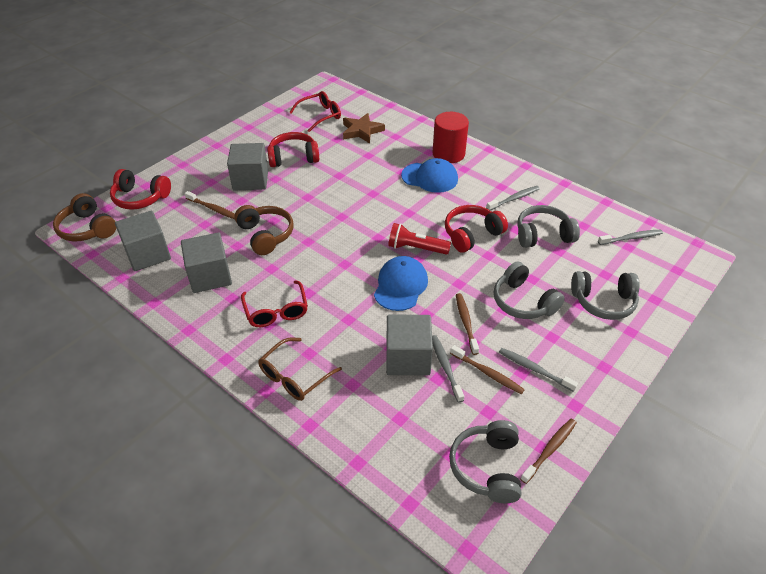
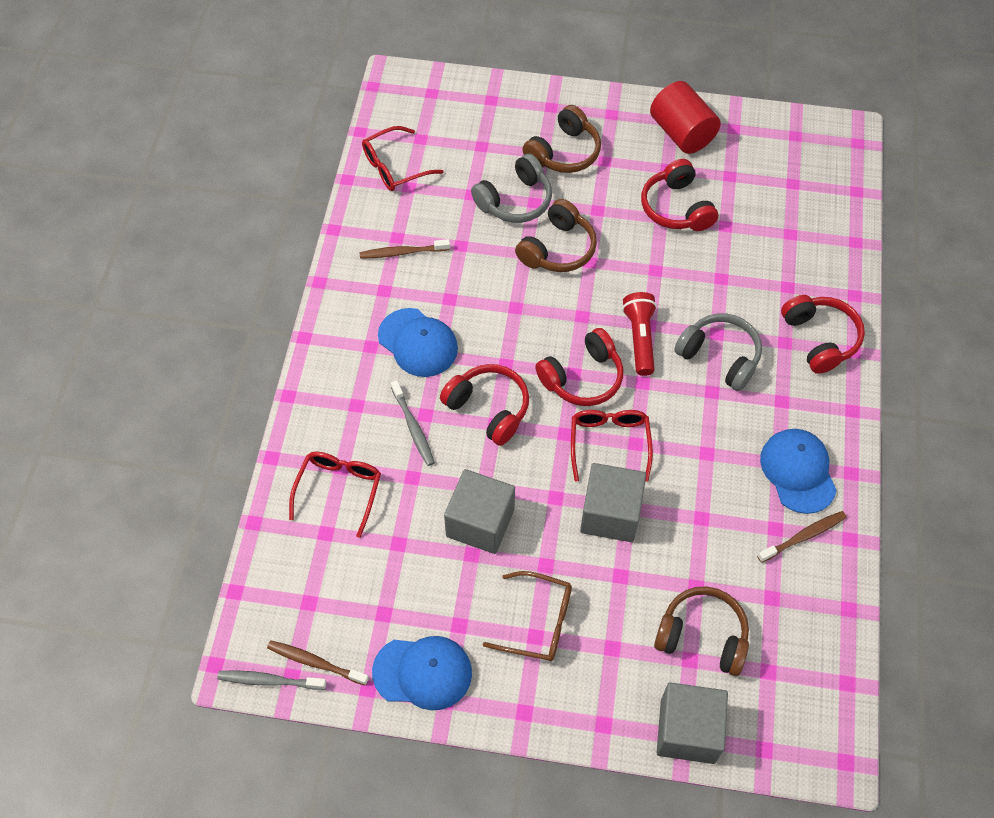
blue cap: 2 -> 3
brown headphones: 2 -> 3
brown star: 1 -> 0
brown toothbrush: 4 -> 3
grey cube: 4 -> 3
grey headphones: 4 -> 2
grey toothbrush: 4 -> 2
red glasses: 2 -> 3
red headphones: 3 -> 4

